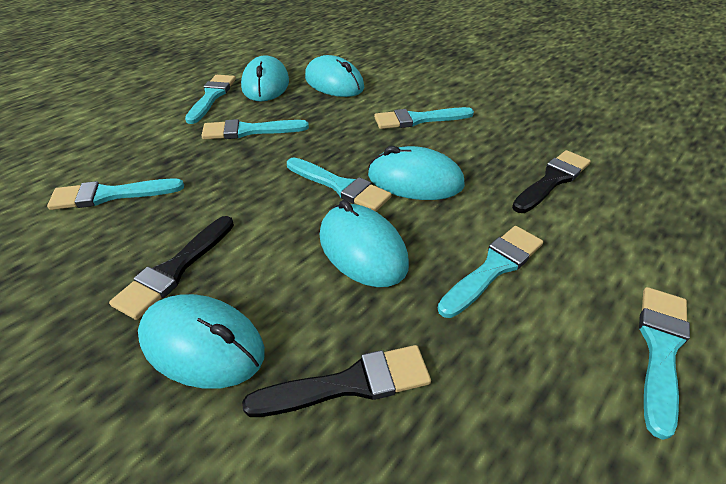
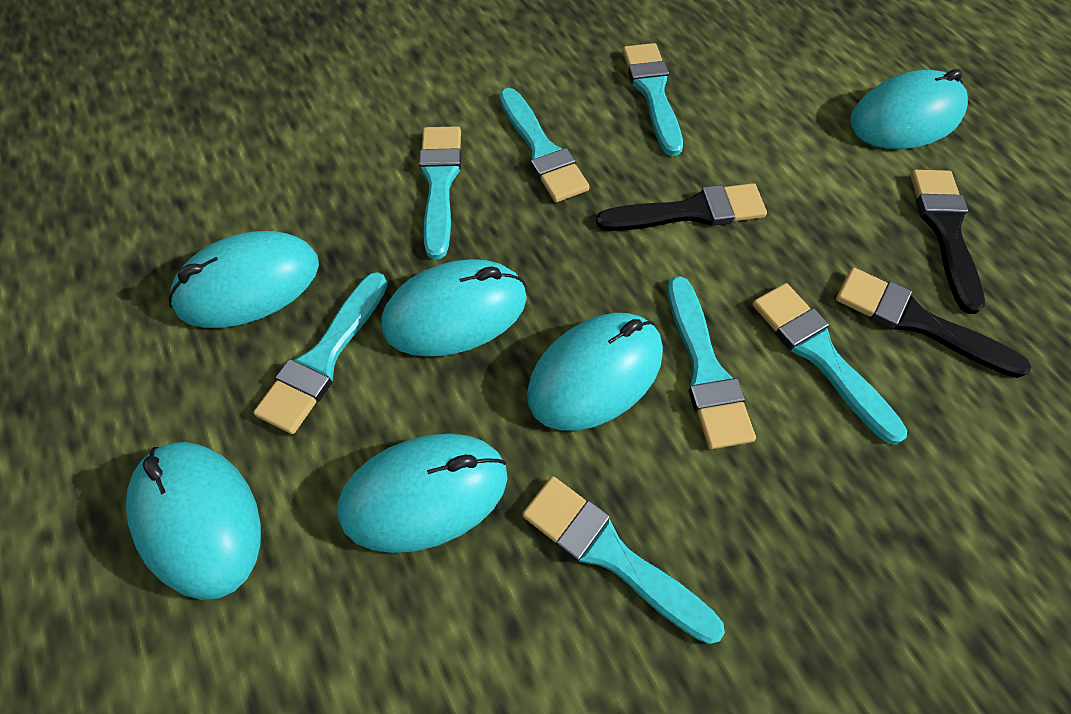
turquoise mouse: 5 -> 6

